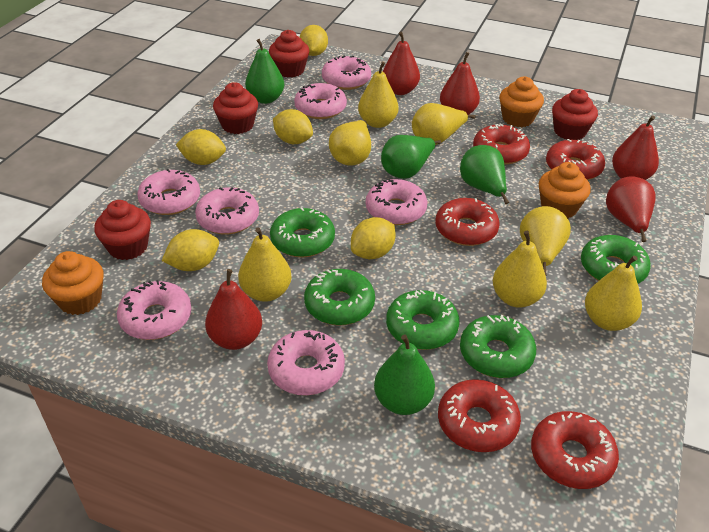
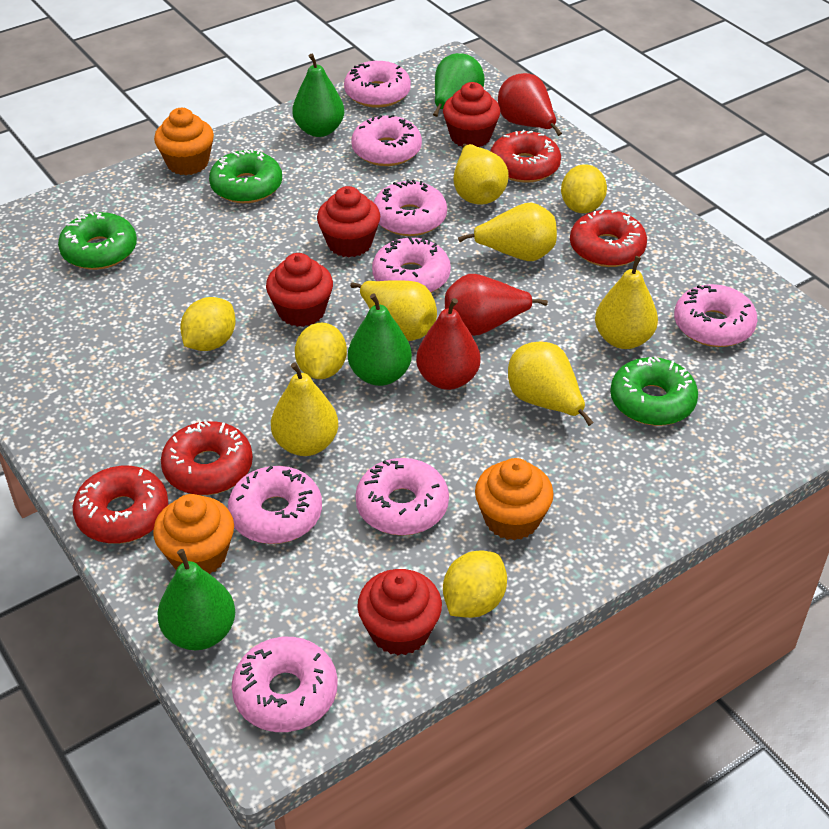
green donut: 5 -> 3
pink donut: 7 -> 8
red donut: 5 -> 4
red pear: 5 -> 3
yellow lemon: 5 -> 4
yellow pear: 7 -> 6

